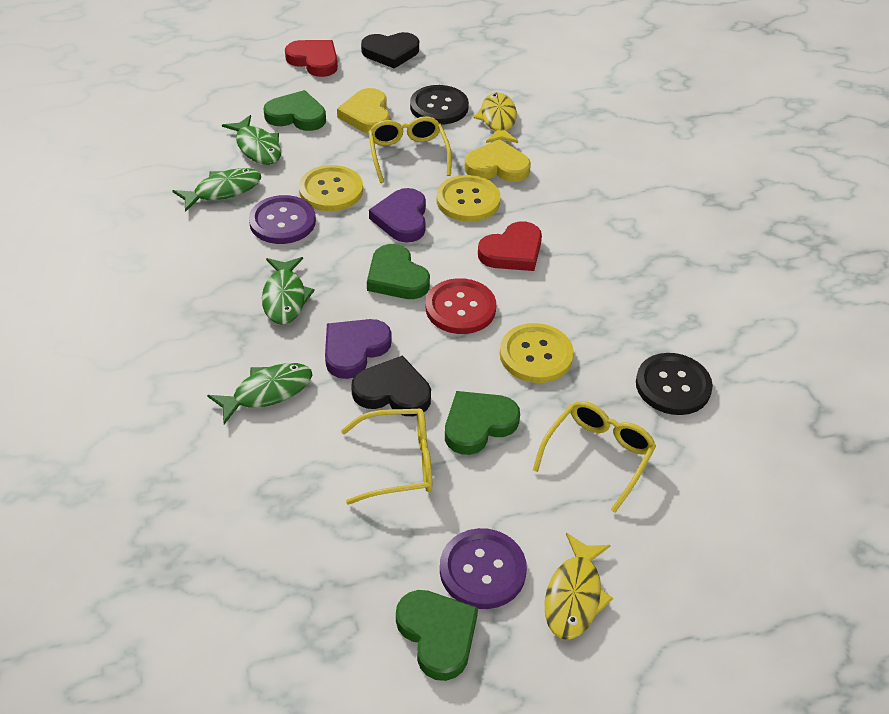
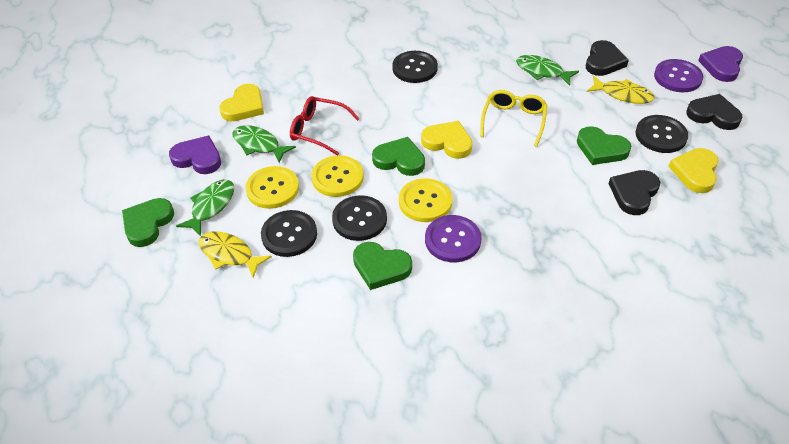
black button: 2 -> 4
black heart: 2 -> 3
green fish: 4 -> 3
red button: 1 -> 0
red glasses: 0 -> 1
red heart: 2 -> 0
yellow glasses: 3 -> 1
yellow heart: 2 -> 3

